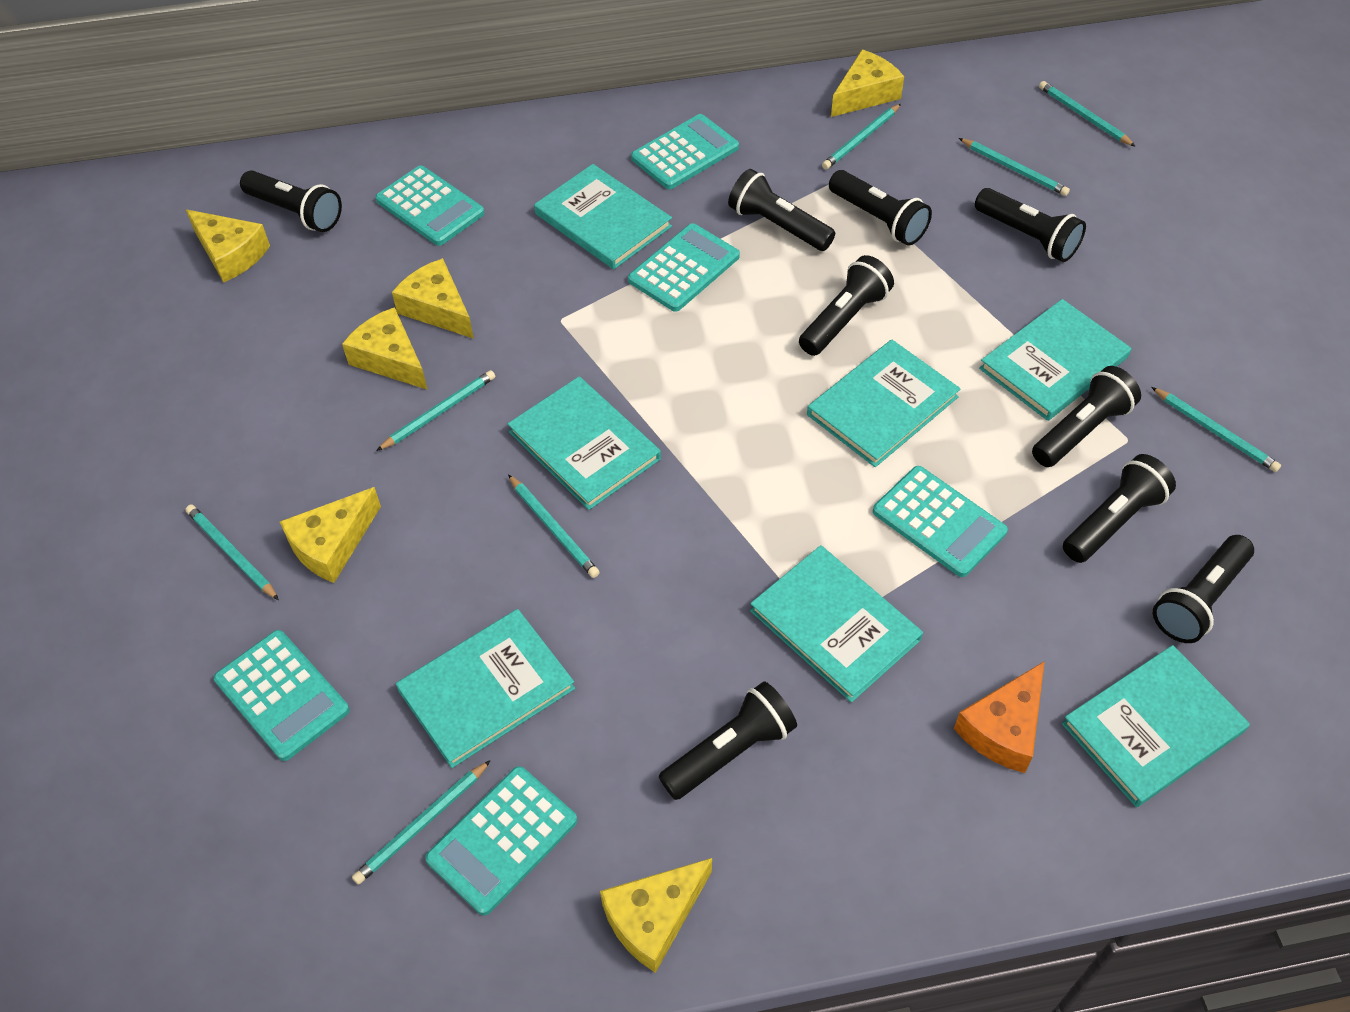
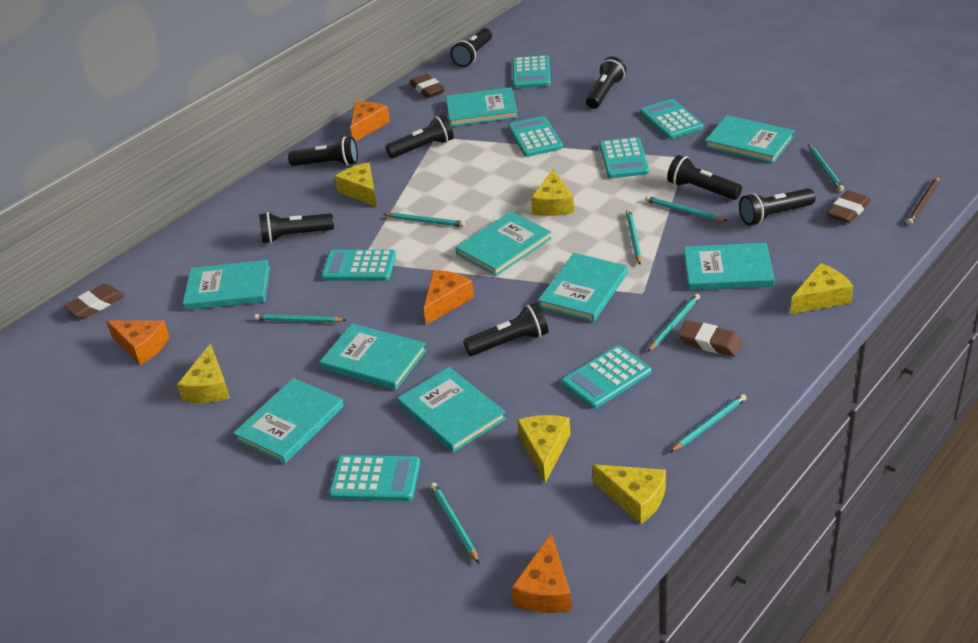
black flashlight: 9 -> 8
brown eraser: 0 -> 4
brown pencil: 0 -> 1
orange cheese: 1 -> 4
turquoise book: 7 -> 9
turquoise calculator: 6 -> 7

